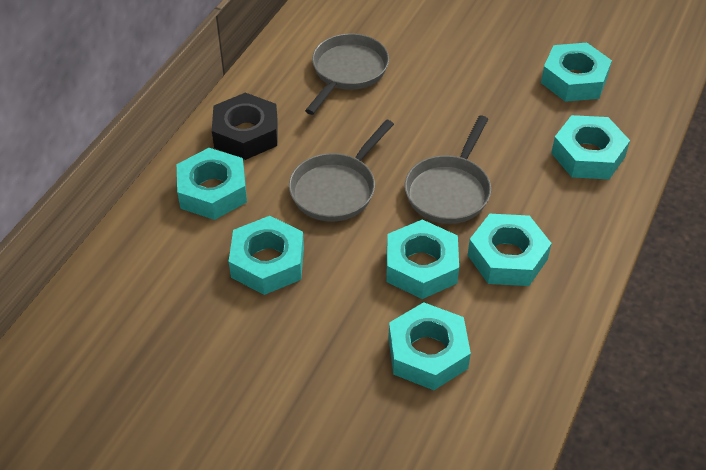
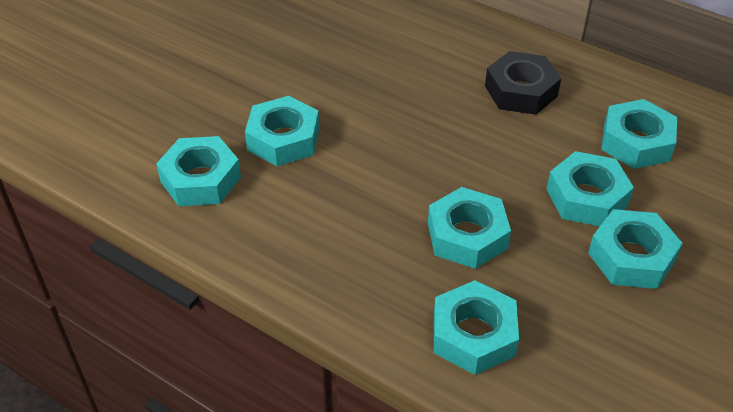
grey pan: 3 -> 0

